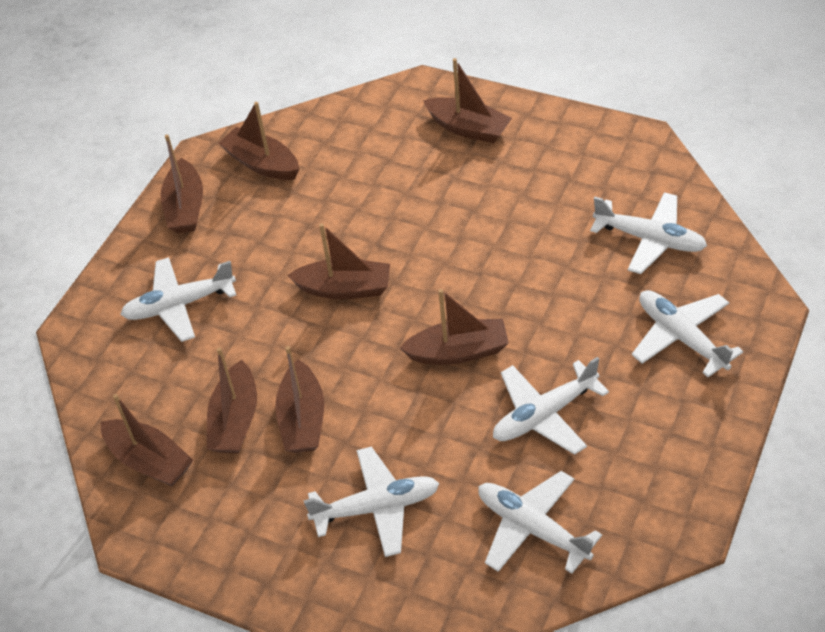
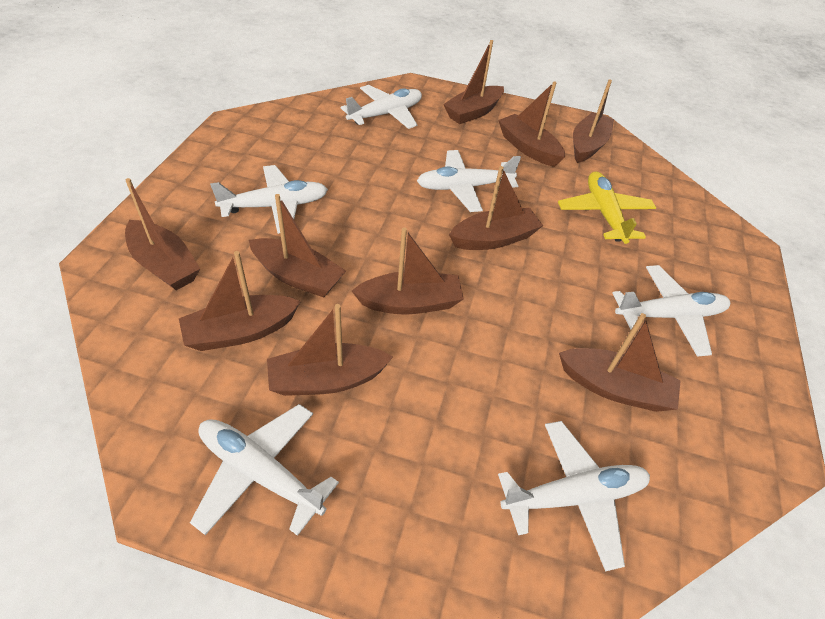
brown boat: 8 -> 10
yellow plane: 0 -> 1

